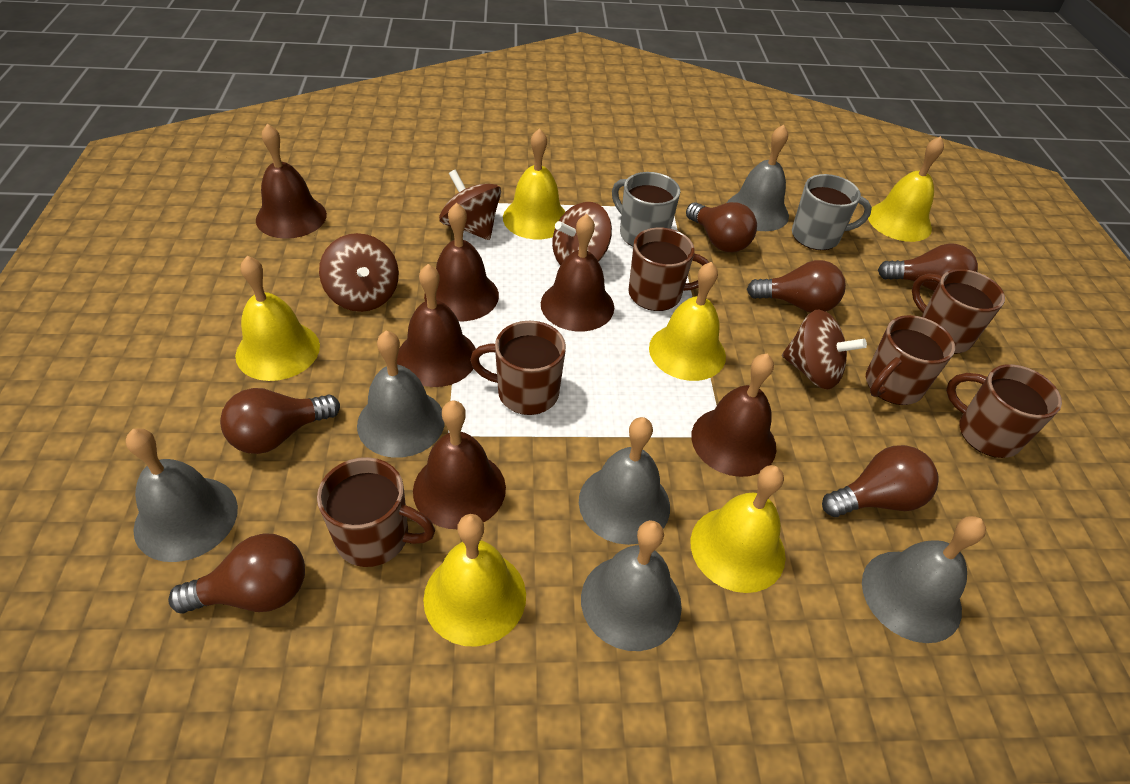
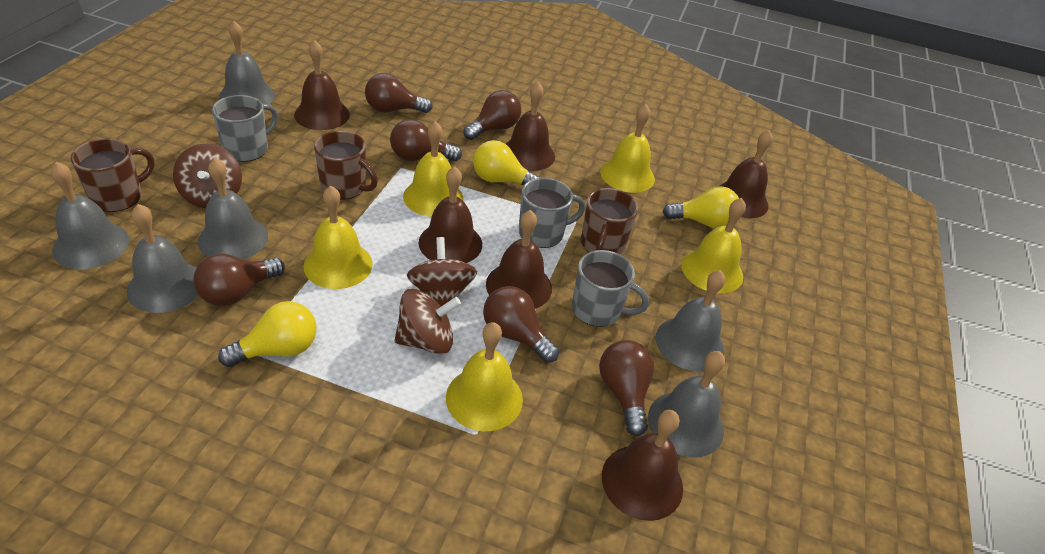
brown mug: 6 -> 3
brown spinning top: 4 -> 3
grey mug: 2 -> 3
yellow bell: 6 -> 5
yellow light bulb: 0 -> 3

